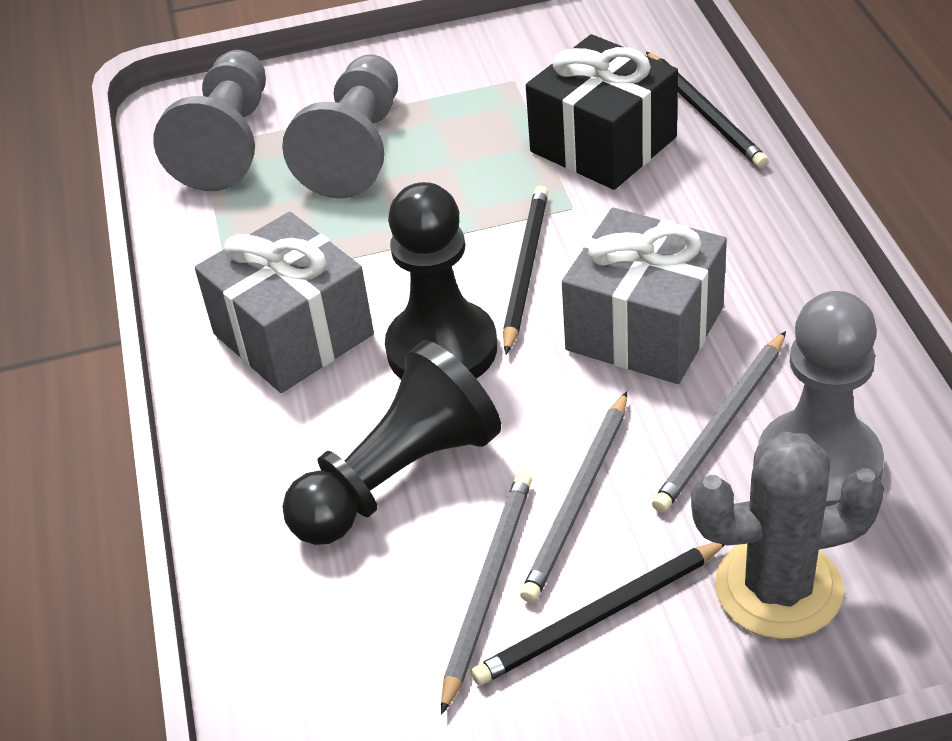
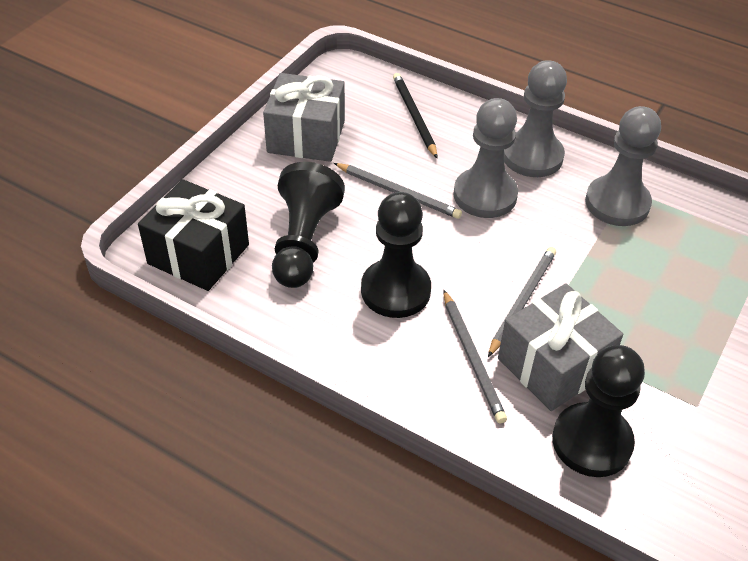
black pawn: 2 -> 3
black pencil: 3 -> 1
grey cactus: 1 -> 0

